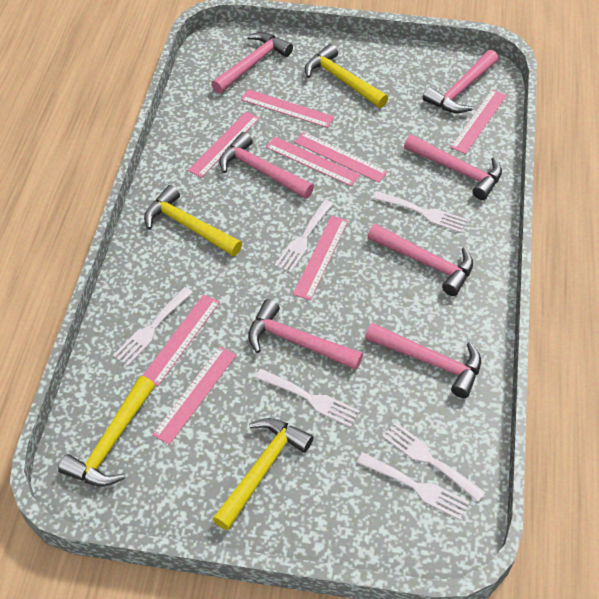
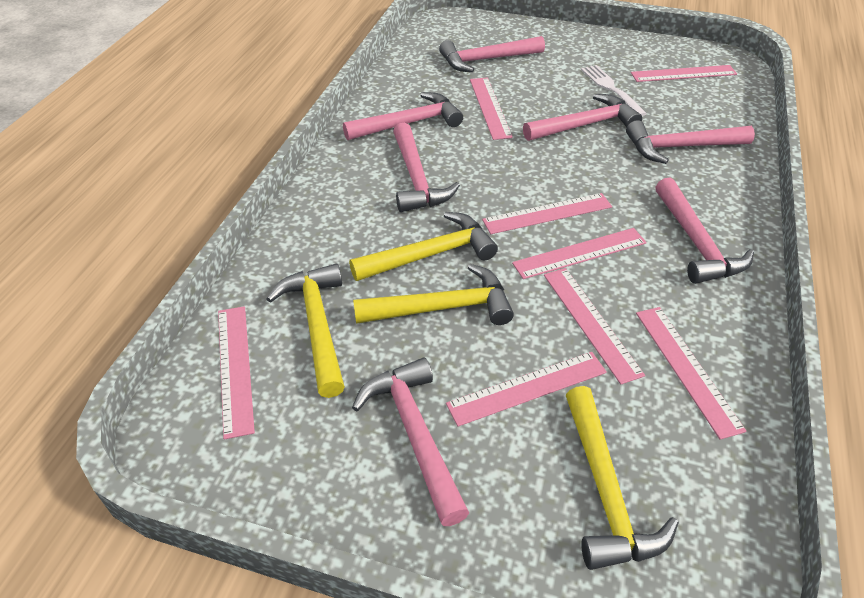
white fork: 6 -> 1

